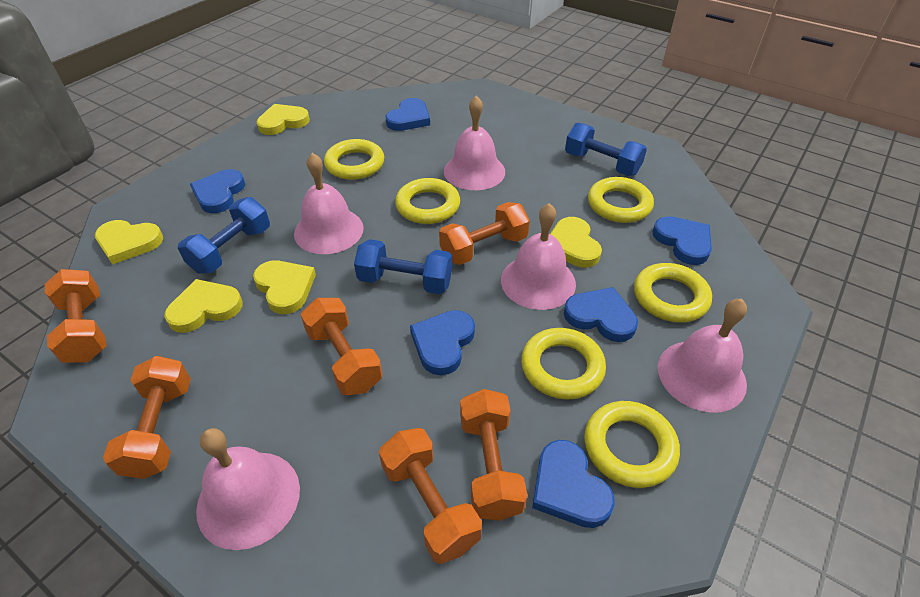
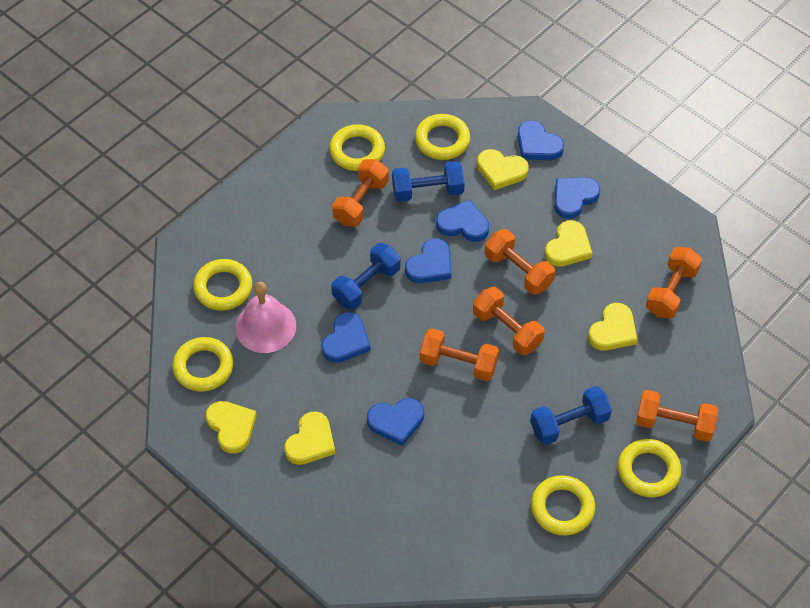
pink bell: 5 -> 1

